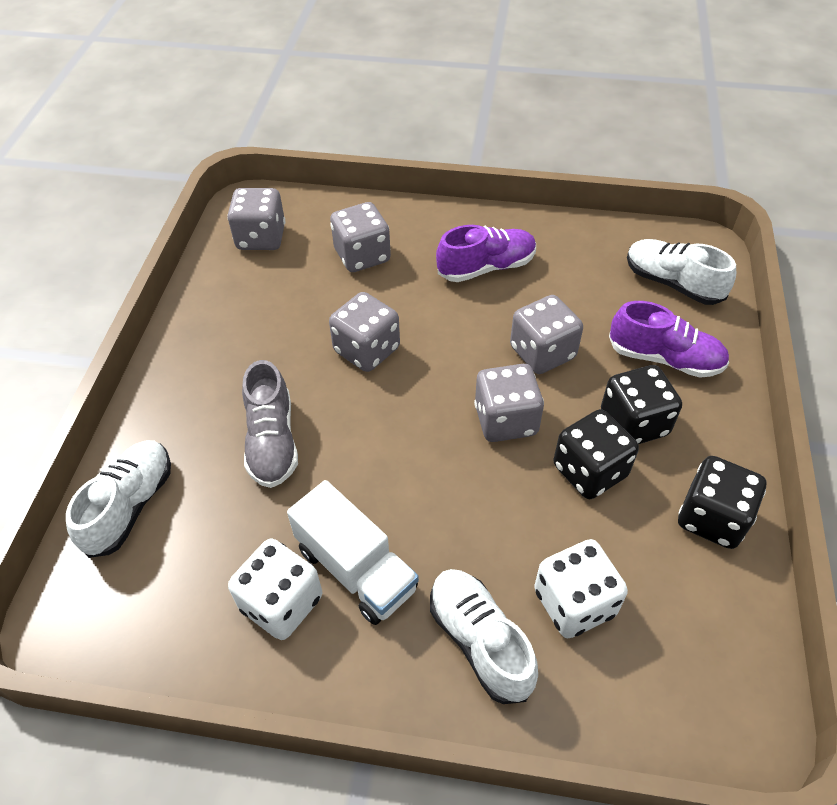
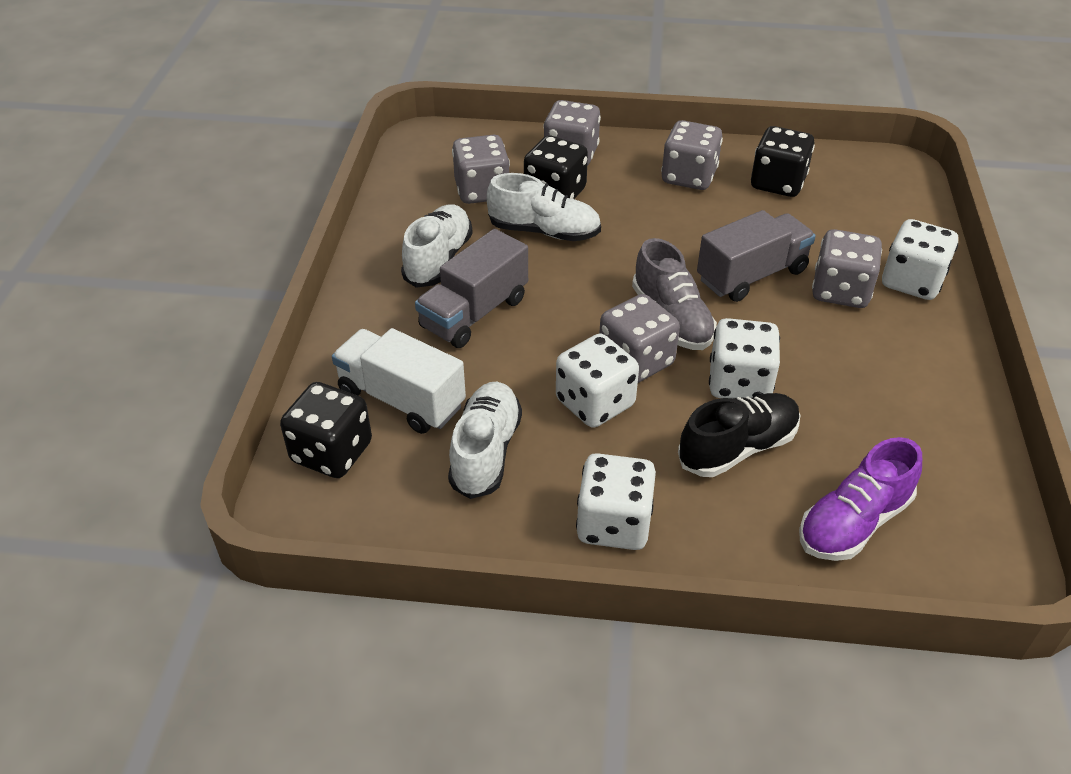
black shoe: 0 -> 1
grey truck: 0 -> 2
purple shoe: 2 -> 1
white dice: 2 -> 4

